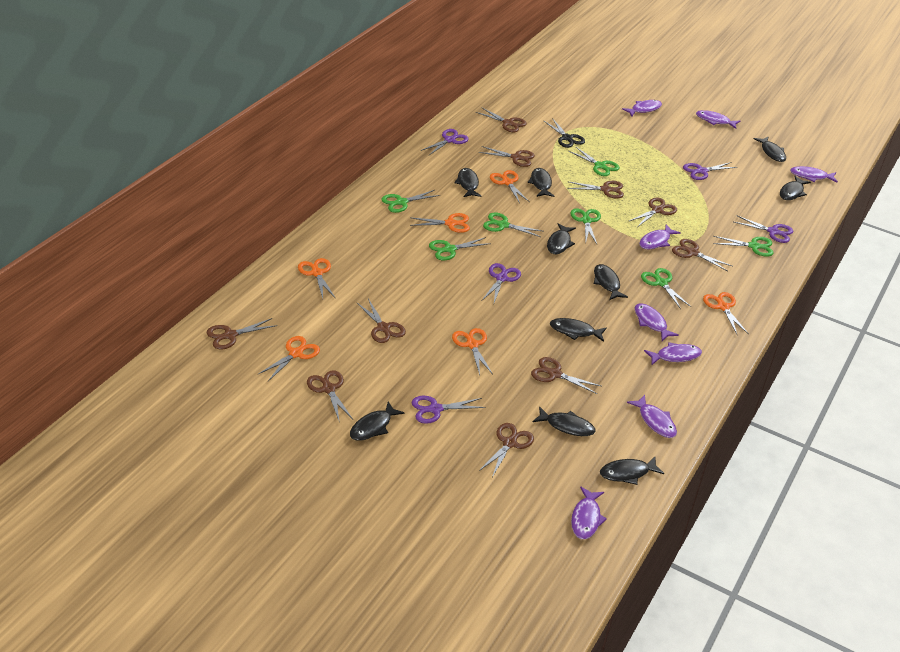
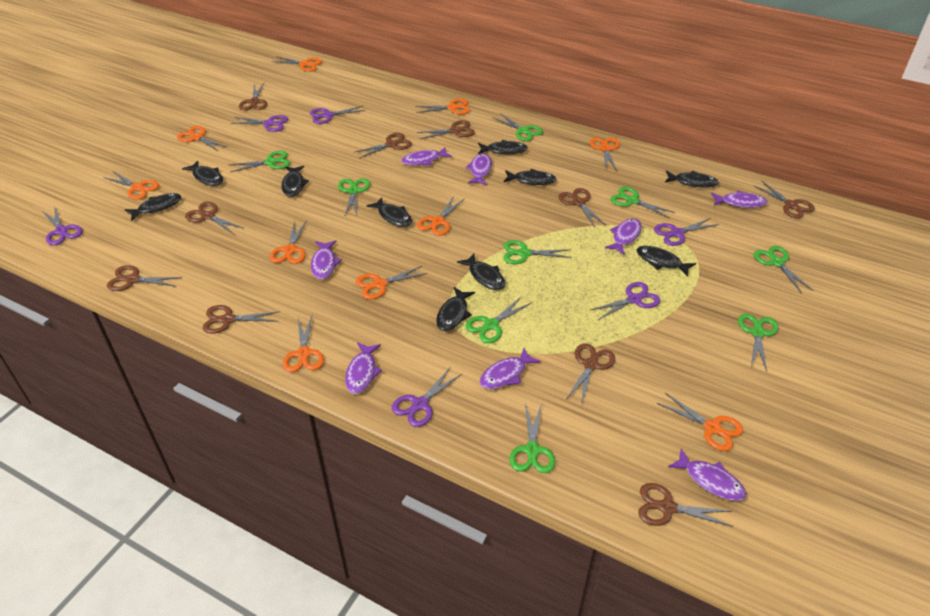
black scissors: 1 -> 0
green scissors: 7 -> 9
orange scissors: 6 -> 10
purple scissors: 5 -> 6

